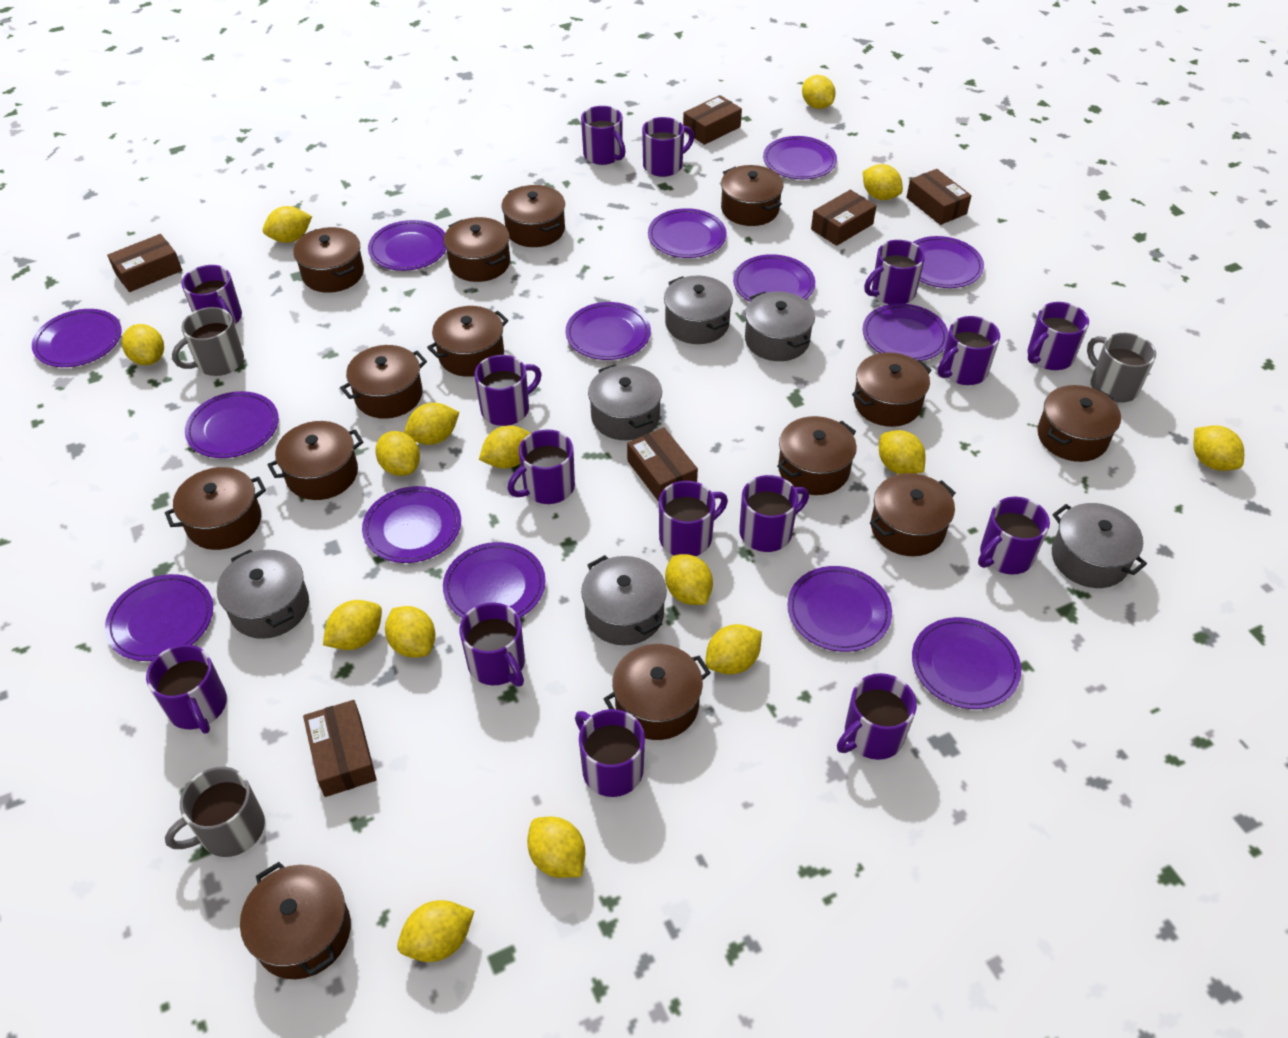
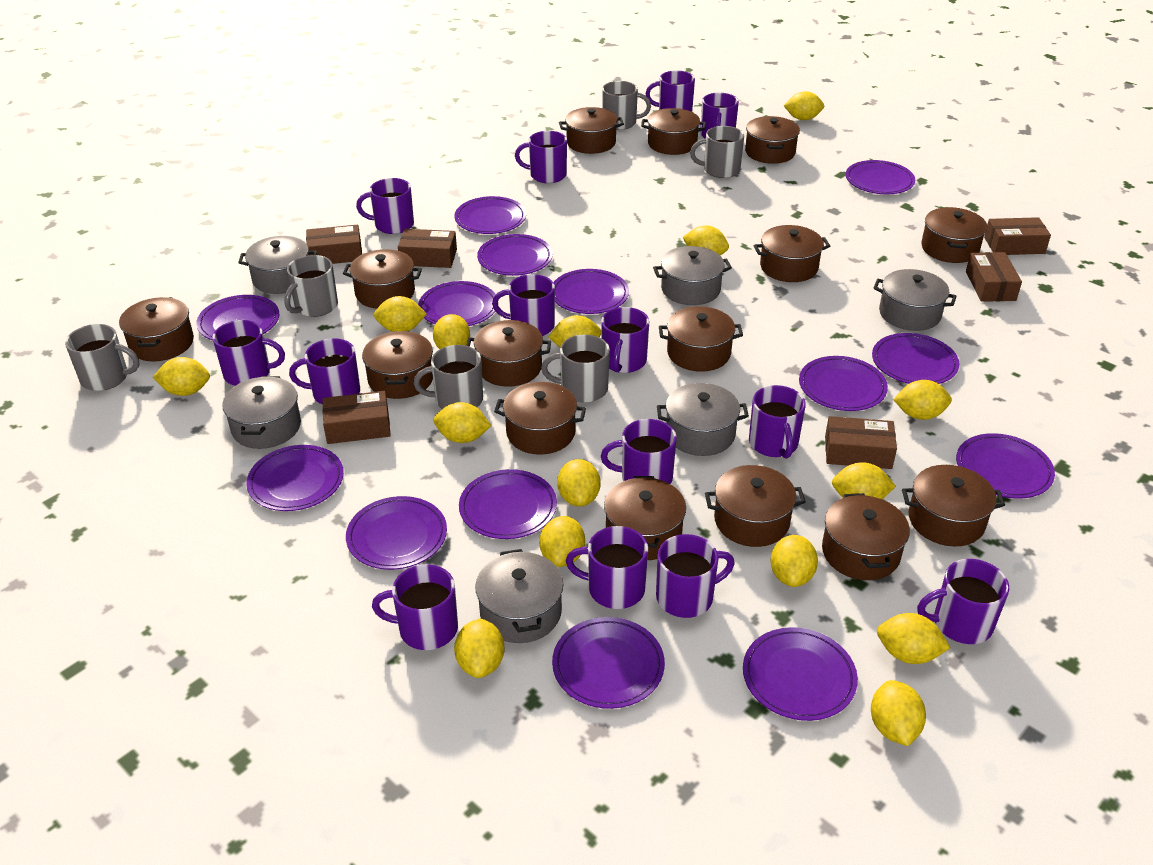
brown pot: 14 -> 15
grey mug: 3 -> 6
purple mug: 15 -> 14

